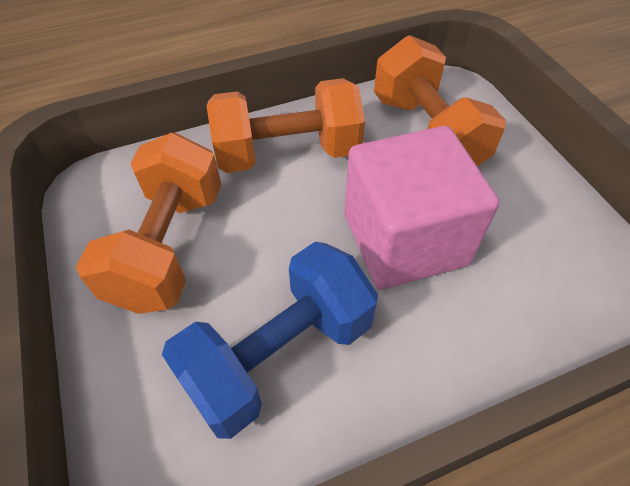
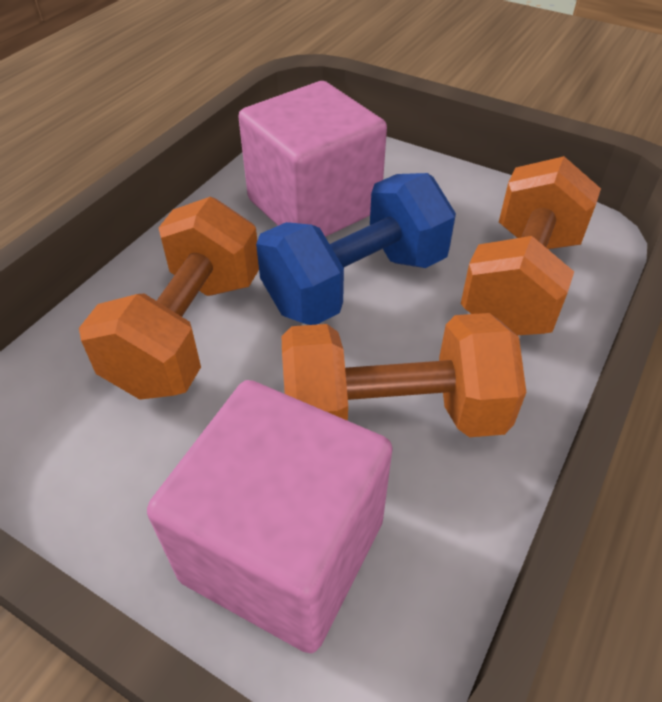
pink cube: 1 -> 2

